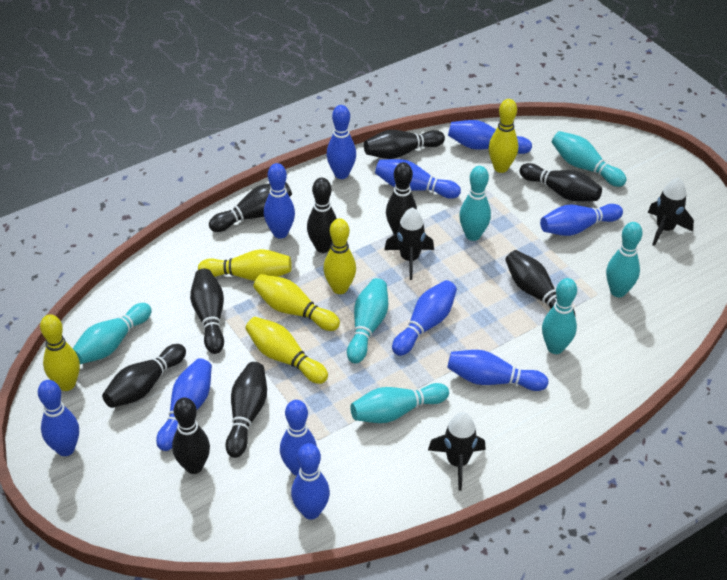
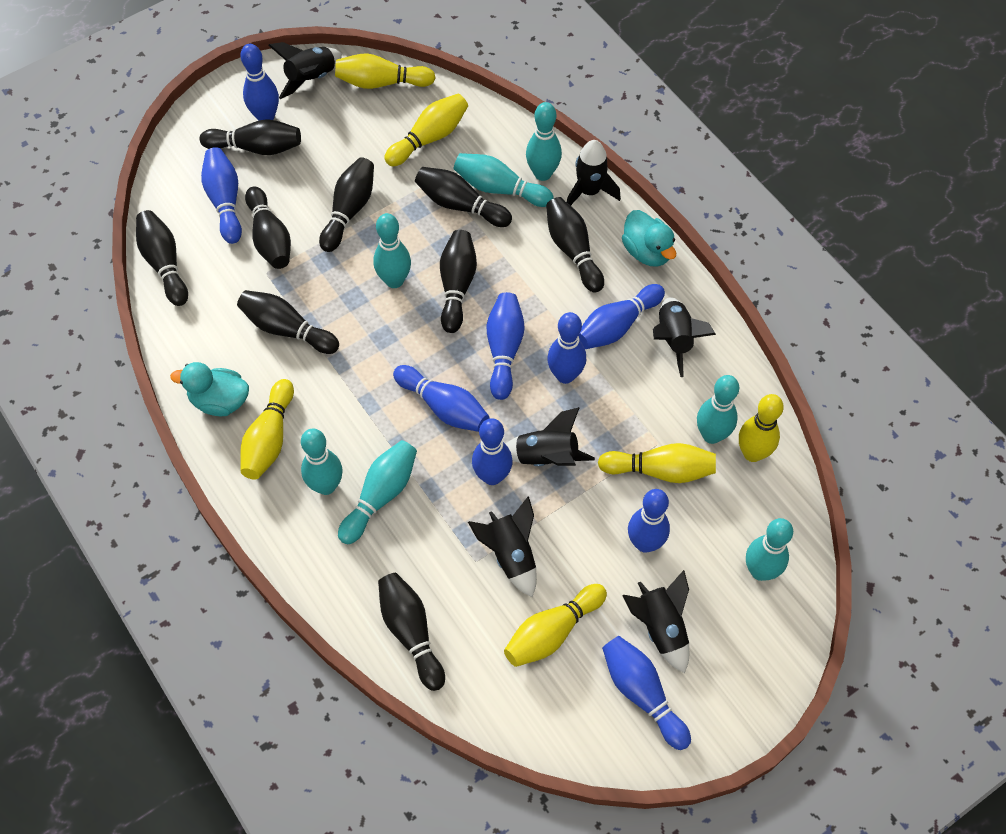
black bowling pin: 10 -> 9
black rocket: 3 -> 6
blue bowling pin: 11 -> 9
turquoise duck: 0 -> 2

